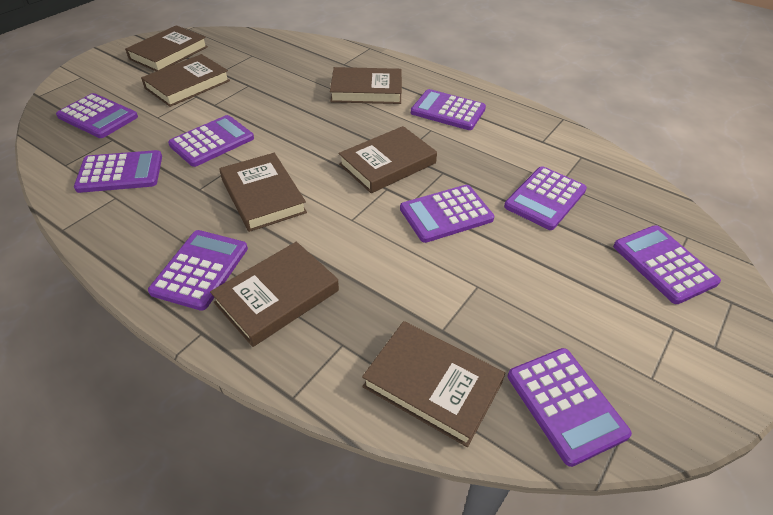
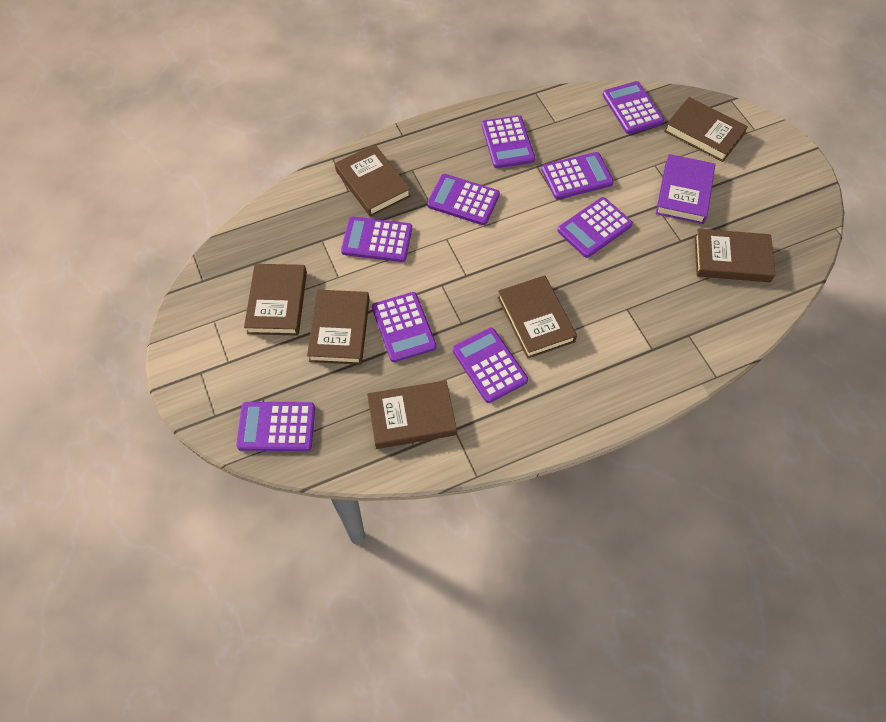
purple book: 0 -> 1

